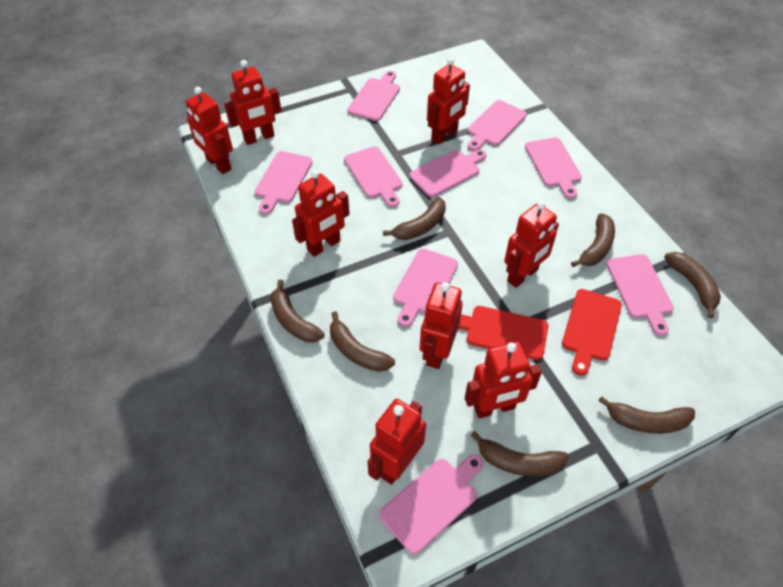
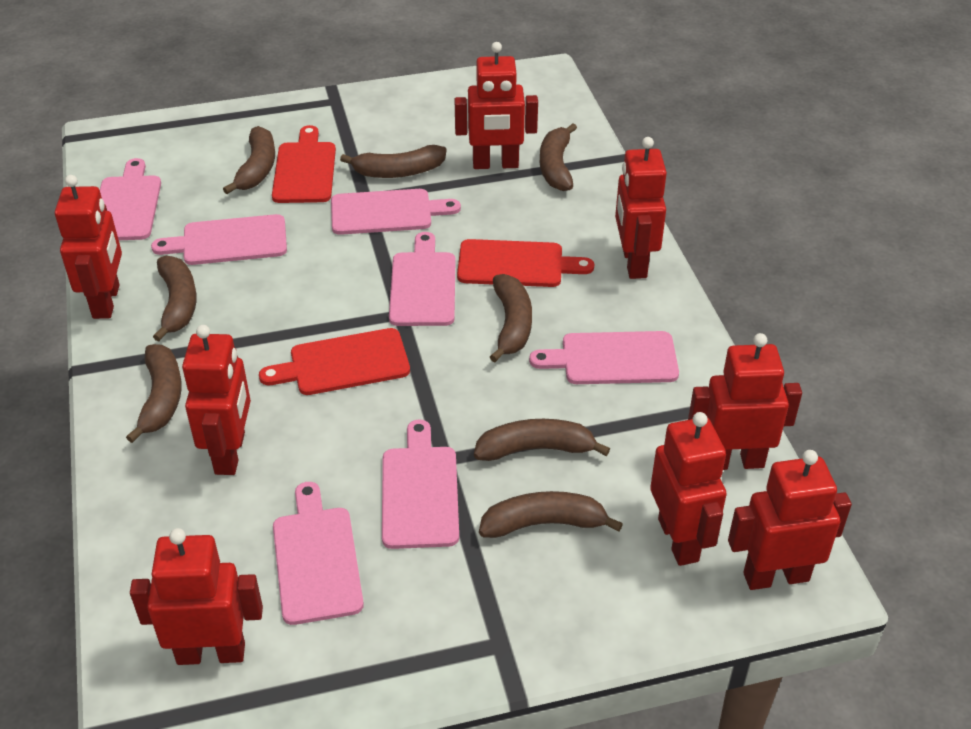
brown banana: 7 -> 8
pink cutting board: 9 -> 7
red cutting board: 2 -> 3

